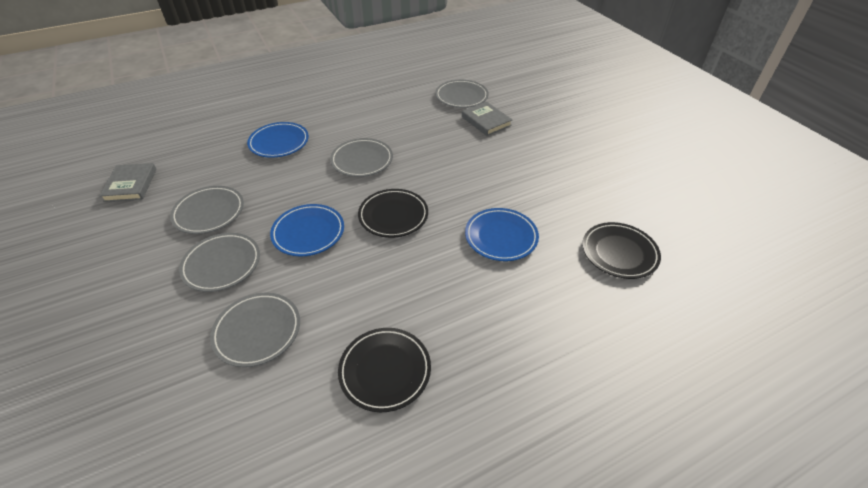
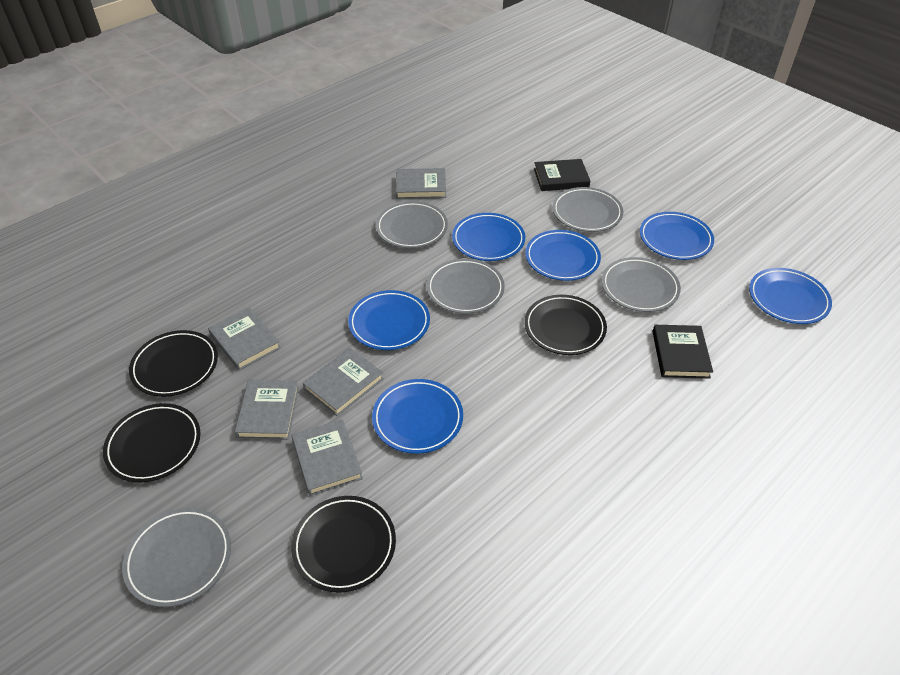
black book: 0 -> 2
black plate: 3 -> 4
blue plate: 3 -> 6
grey book: 2 -> 5

